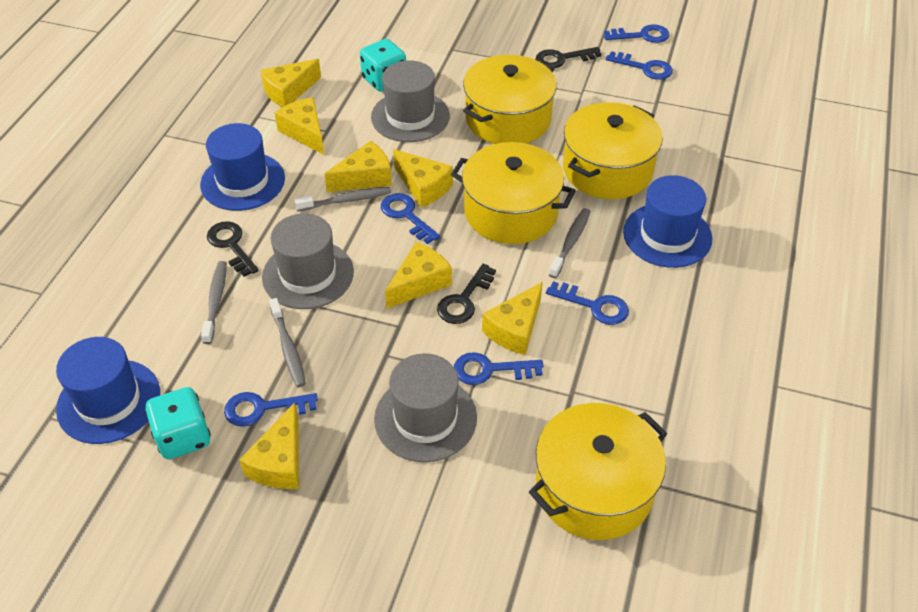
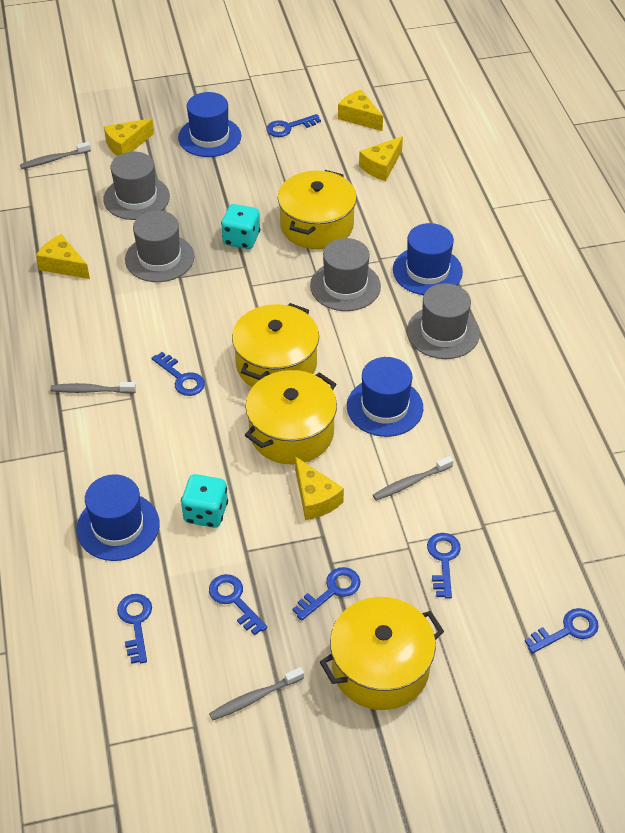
black key: 3 -> 0
blue hat: 3 -> 4
blue key: 6 -> 7
grey hat: 3 -> 4
yellow cheese: 7 -> 5

